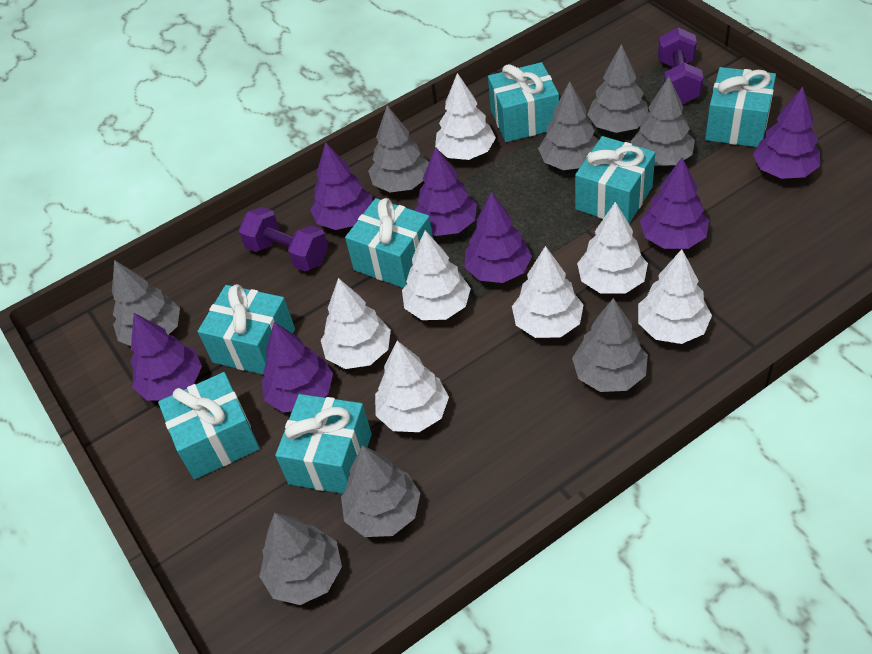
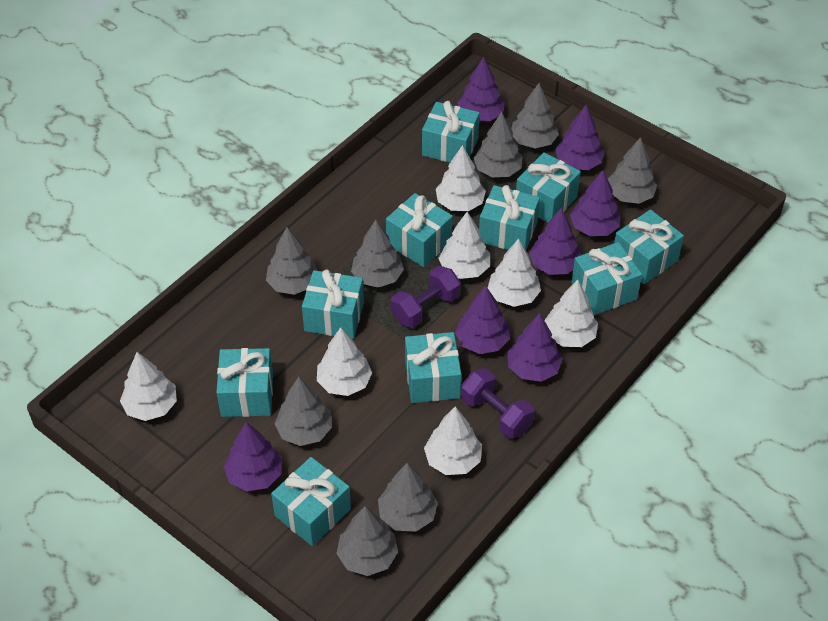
turquoise gift: 7 -> 10

